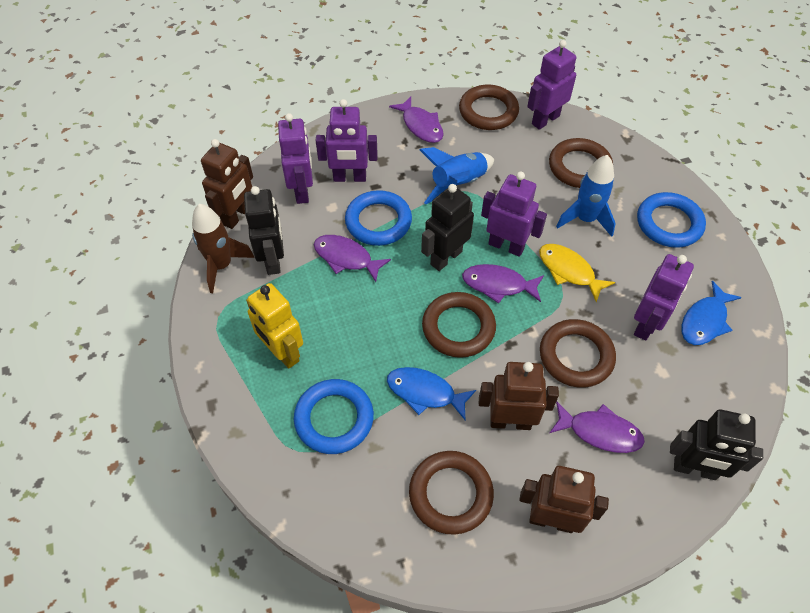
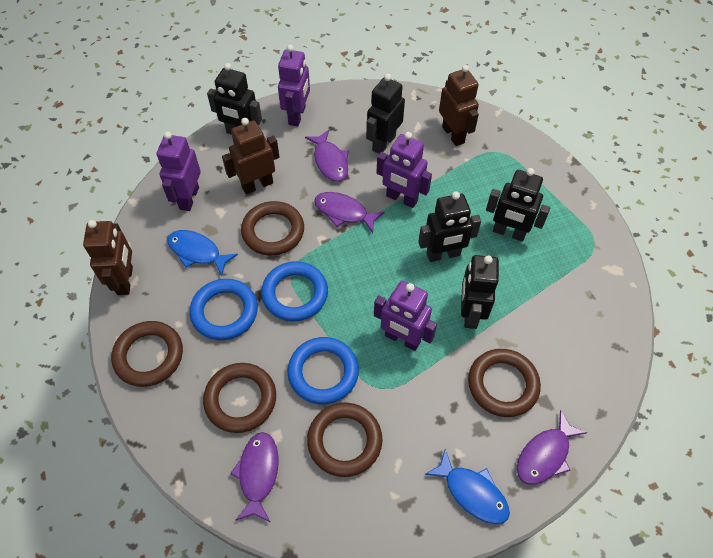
black robot: 3 -> 5
blue rocket: 2 -> 0
brown rocket: 1 -> 0
purple robot: 5 -> 4
yellow fish: 1 -> 0
yellow robot: 1 -> 0

